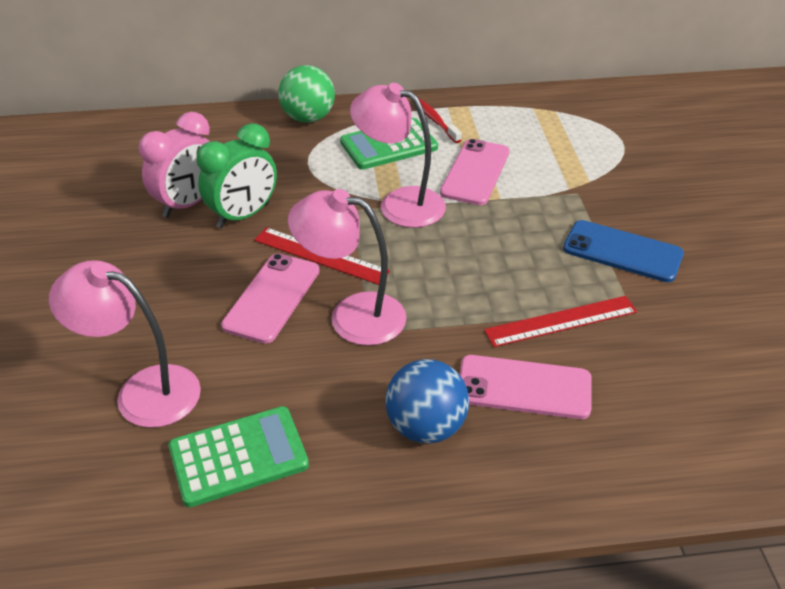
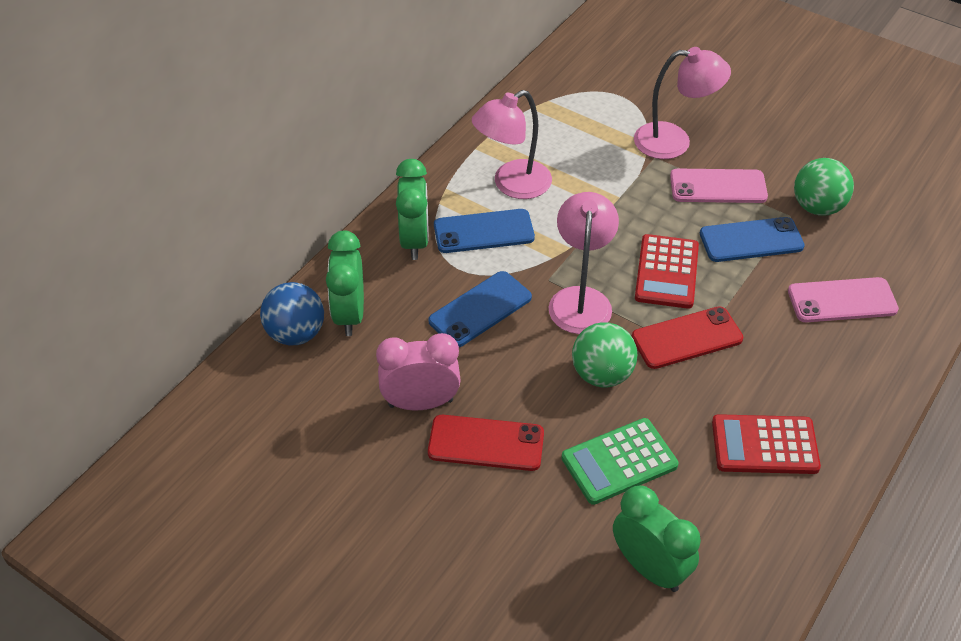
blue phone: 1 -> 3
green ball: 1 -> 2
green calculator: 2 -> 1
green clock: 1 -> 3
pink phone: 3 -> 2
red calculator: 0 -> 2
red phone: 0 -> 2
red ruler: 2 -> 0
red toothbrush: 1 -> 0

